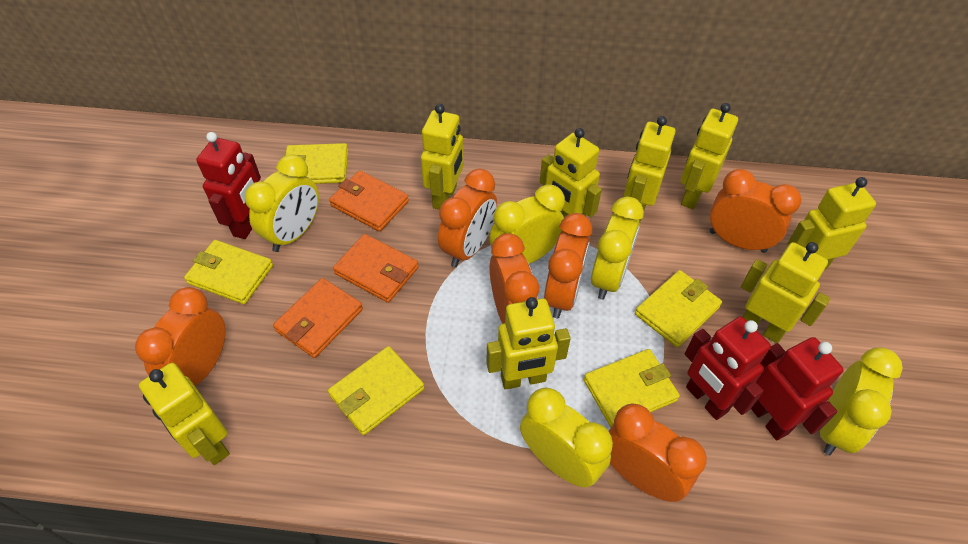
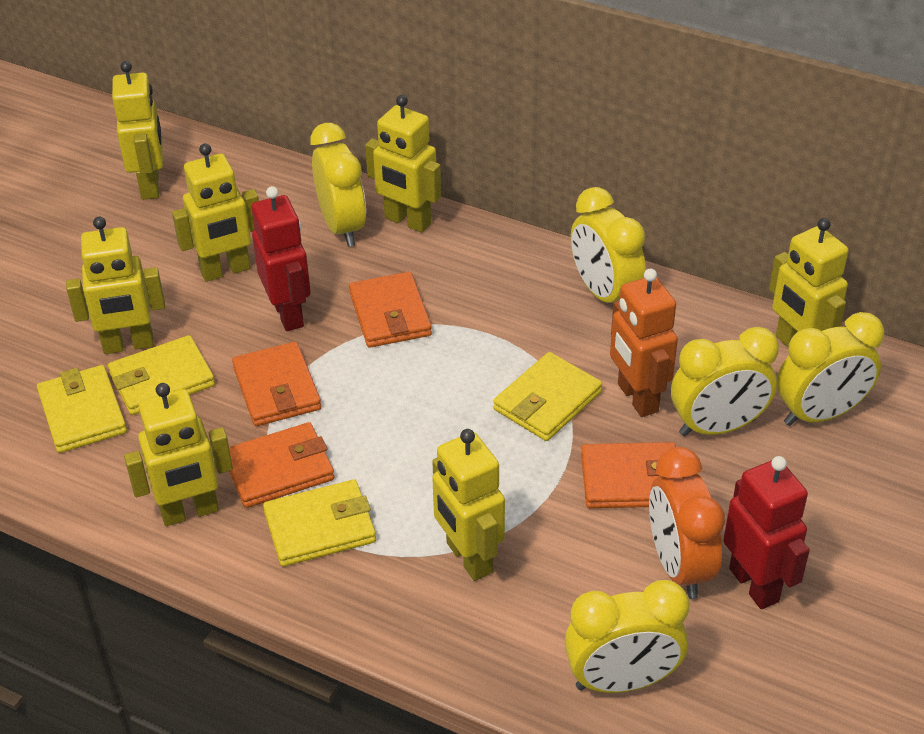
orange clock: 6 -> 1
orange robot: 0 -> 1
orange wallet: 3 -> 4
red robot: 3 -> 2
yellow robot: 8 -> 7
yellow wallet: 5 -> 4

